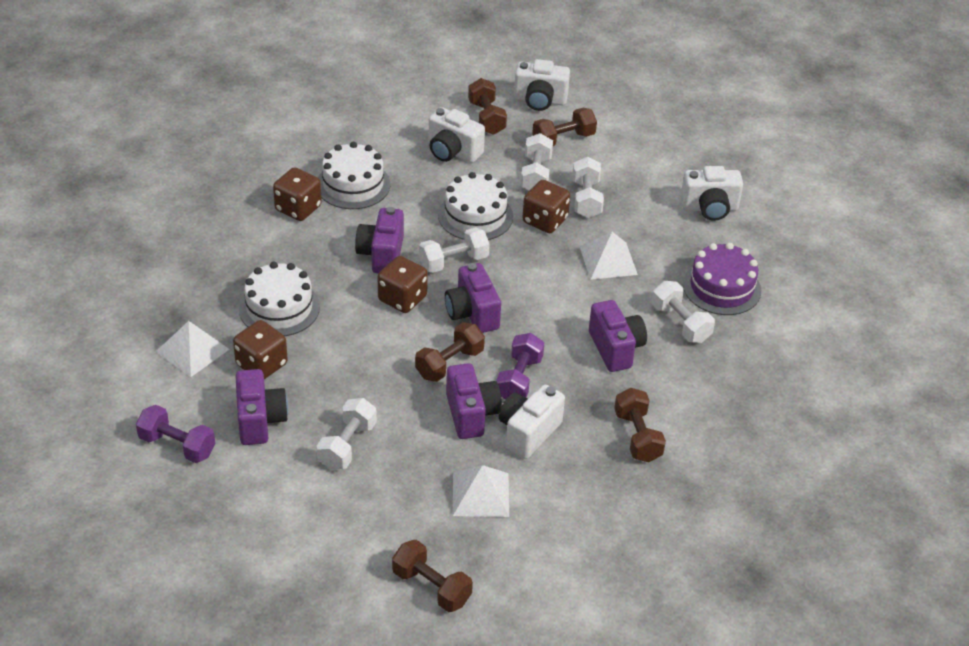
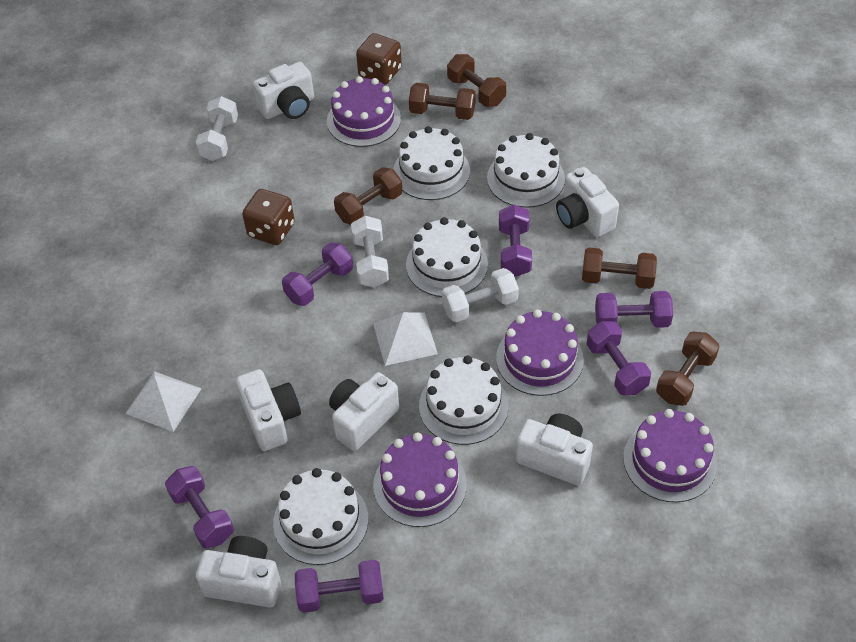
brown dice: 4 -> 2
purple cake: 1 -> 4
purple camera: 5 -> 0
purple dumbbell: 2 -> 6
white cake: 3 -> 5
white camera: 4 -> 6
white dumbbell: 5 -> 3
white pyramid: 3 -> 2

